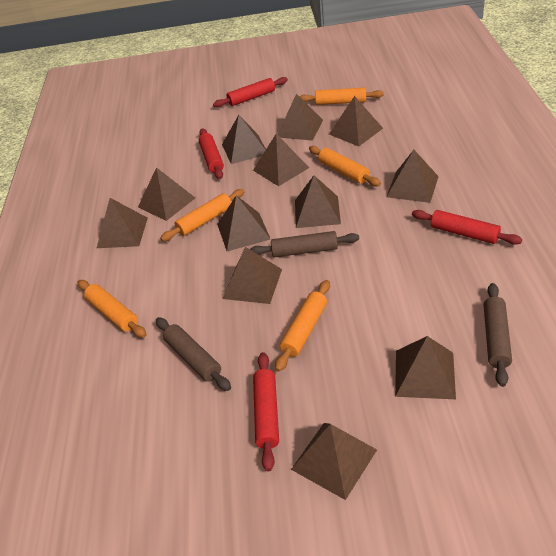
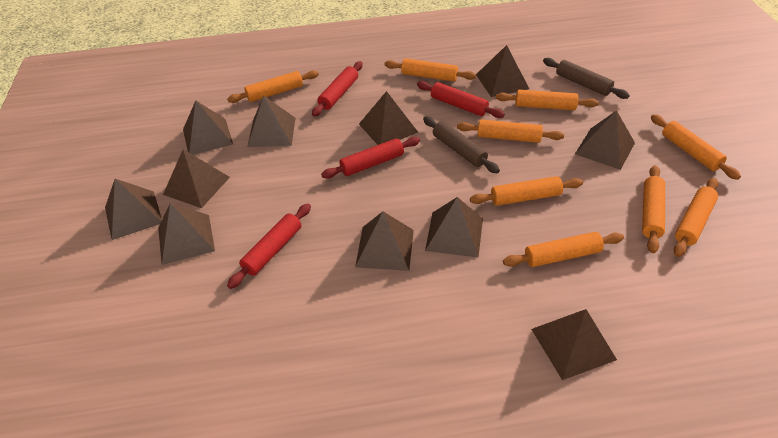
brown pyramid: 12 -> 11
brown rolling pin: 3 -> 2
orange rolling pin: 5 -> 9

